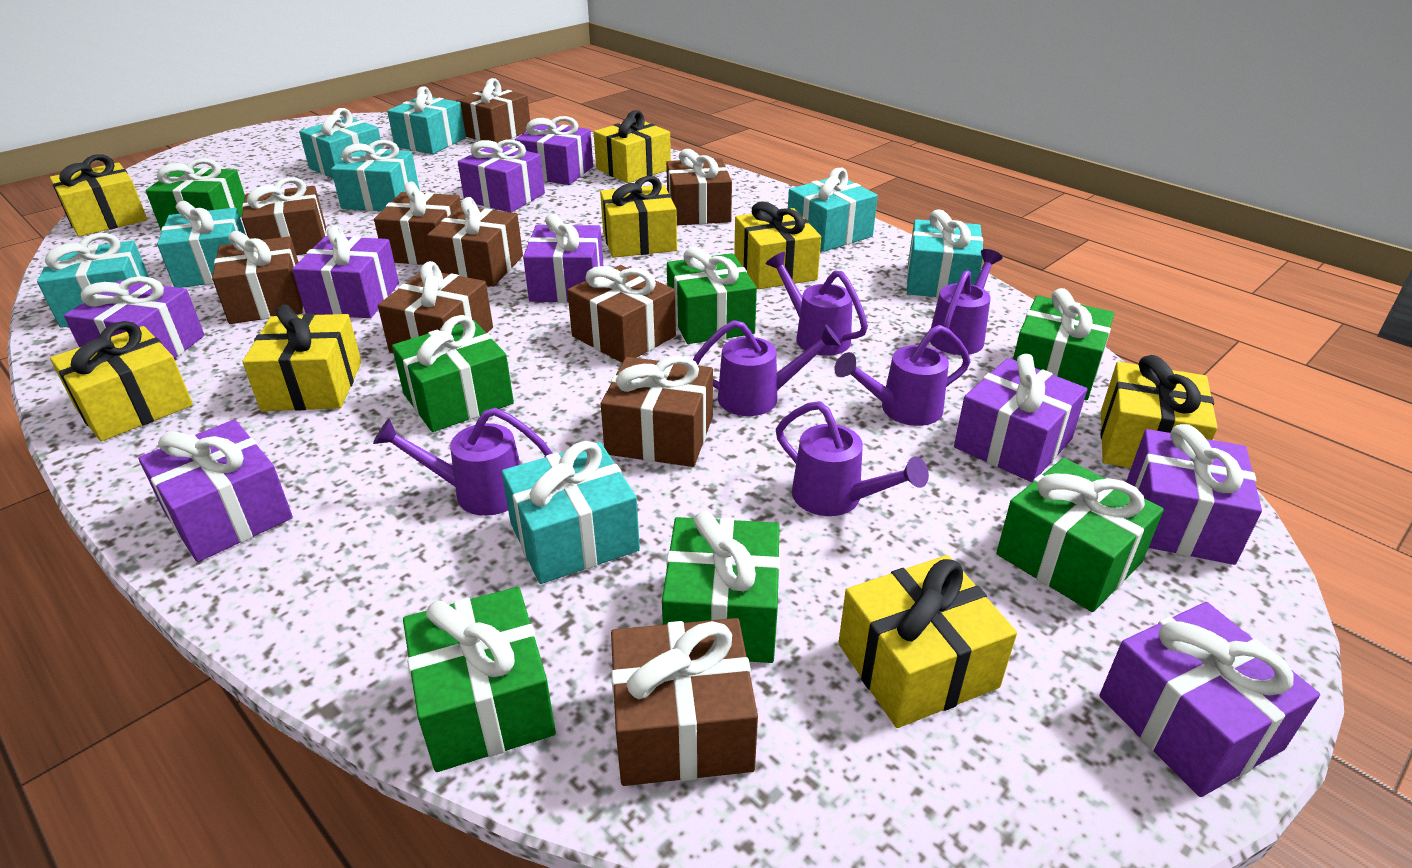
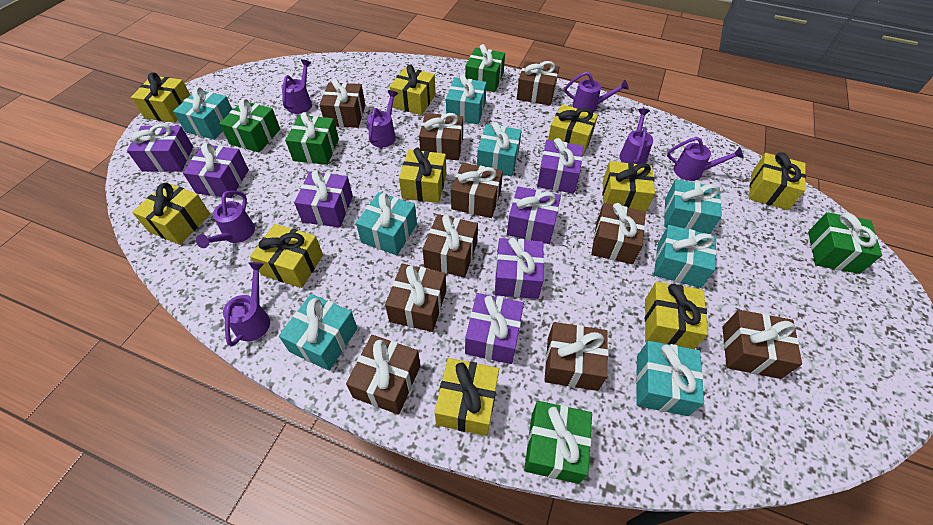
green gift: 7 -> 5
purple gift: 9 -> 7
purple watering can: 6 -> 7
yellow gift: 8 -> 10

